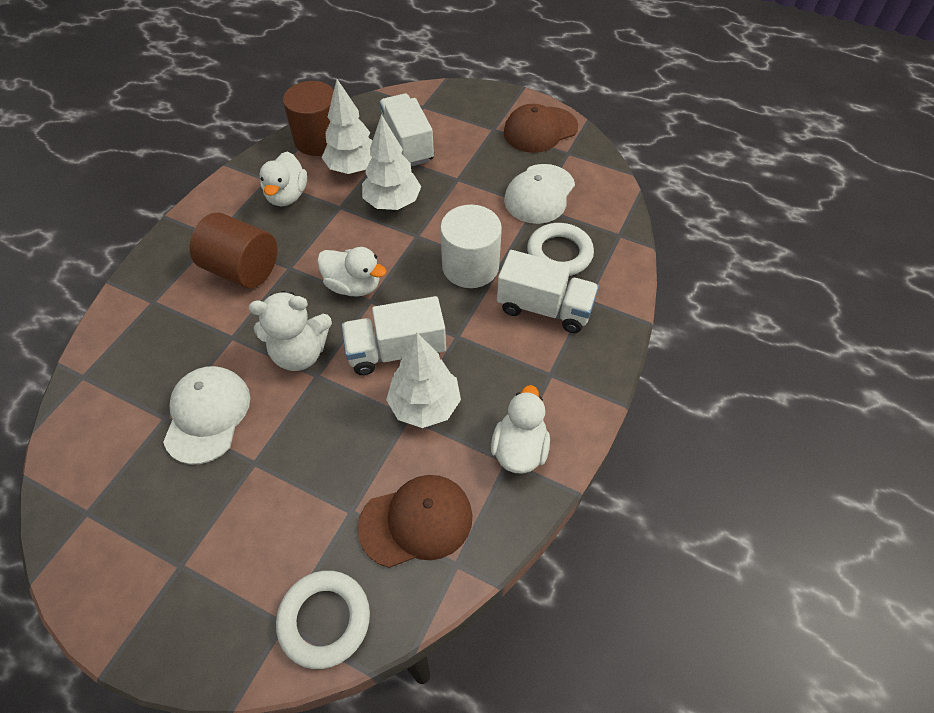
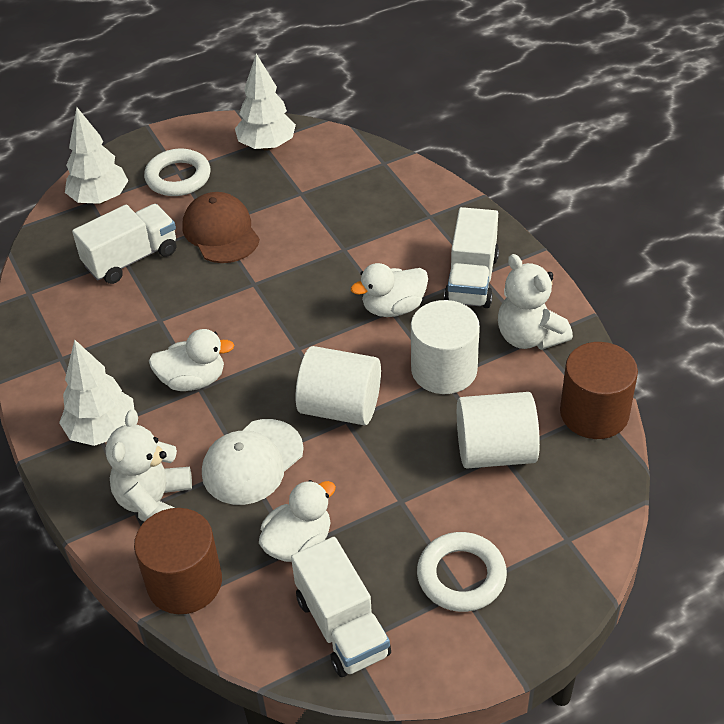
brown cap: 2 -> 1
white cap: 2 -> 1
white cylinder: 1 -> 3
white teddy bear: 1 -> 2

